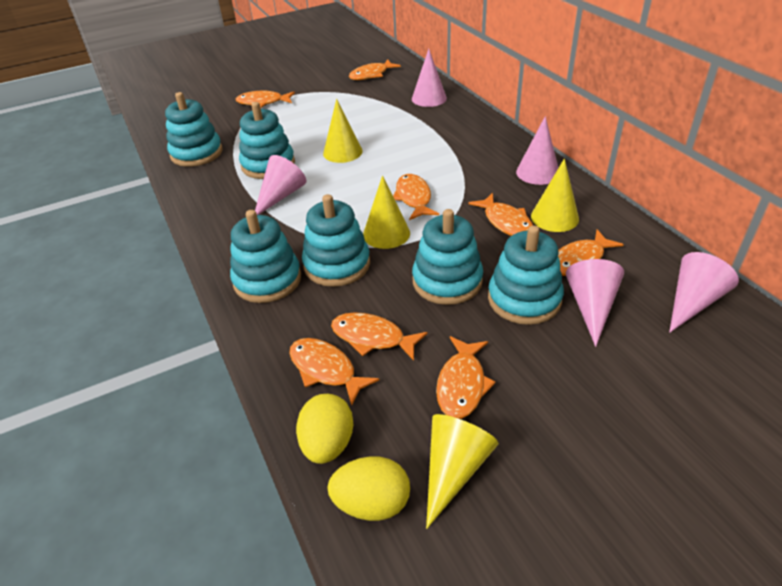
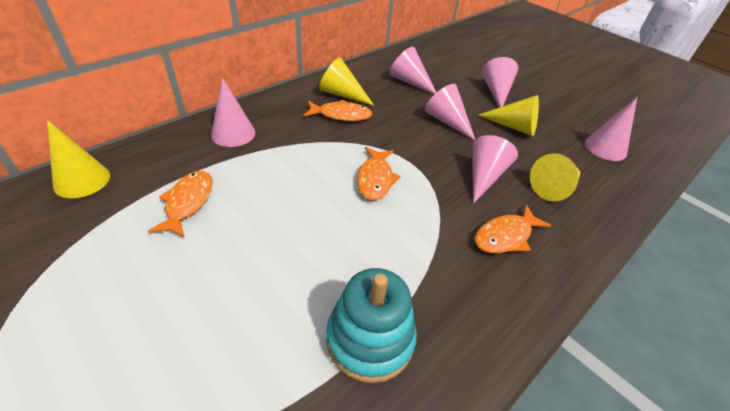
orange fish: 8 -> 4
pink cone: 5 -> 6
turquoise stacking toy: 6 -> 1
yellow egg: 2 -> 0

